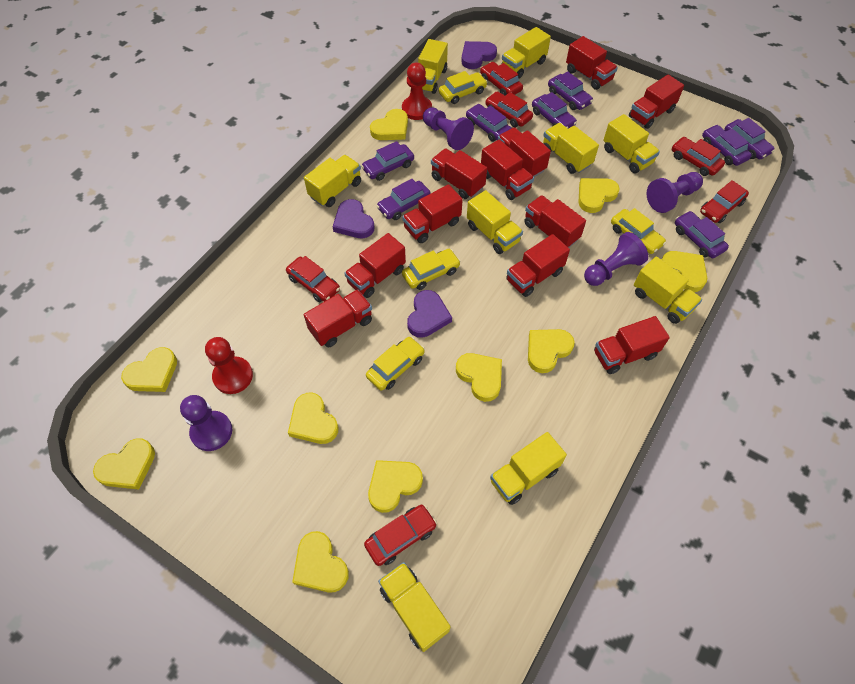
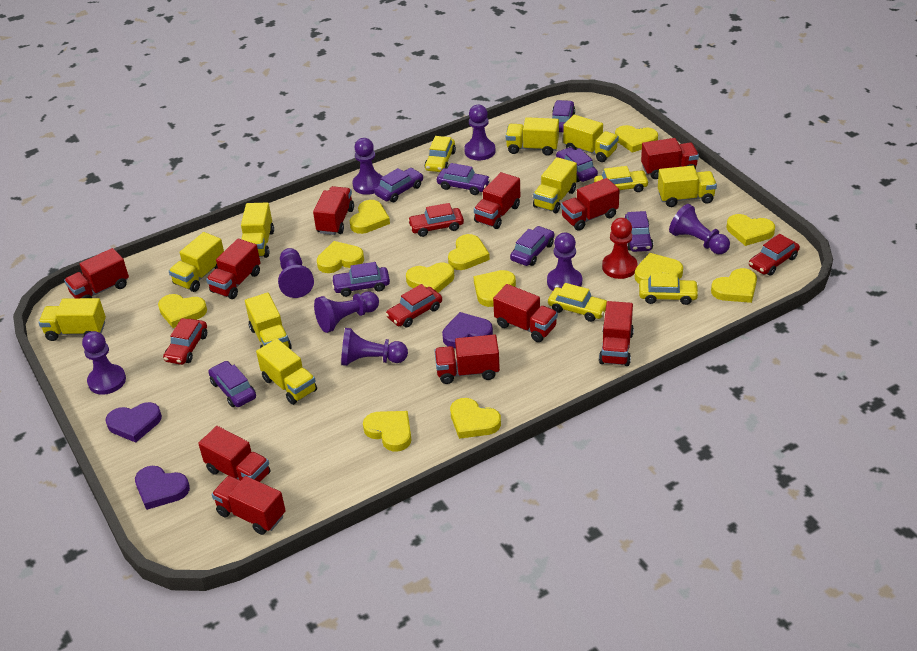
purple pawn: 4 -> 8
red car: 6 -> 4
red pawn: 2 -> 1
yellow heart: 10 -> 12

